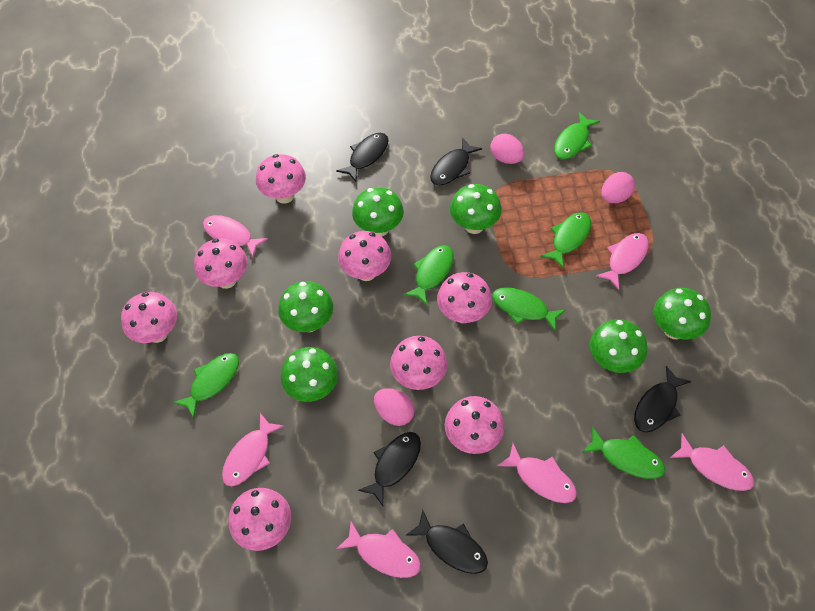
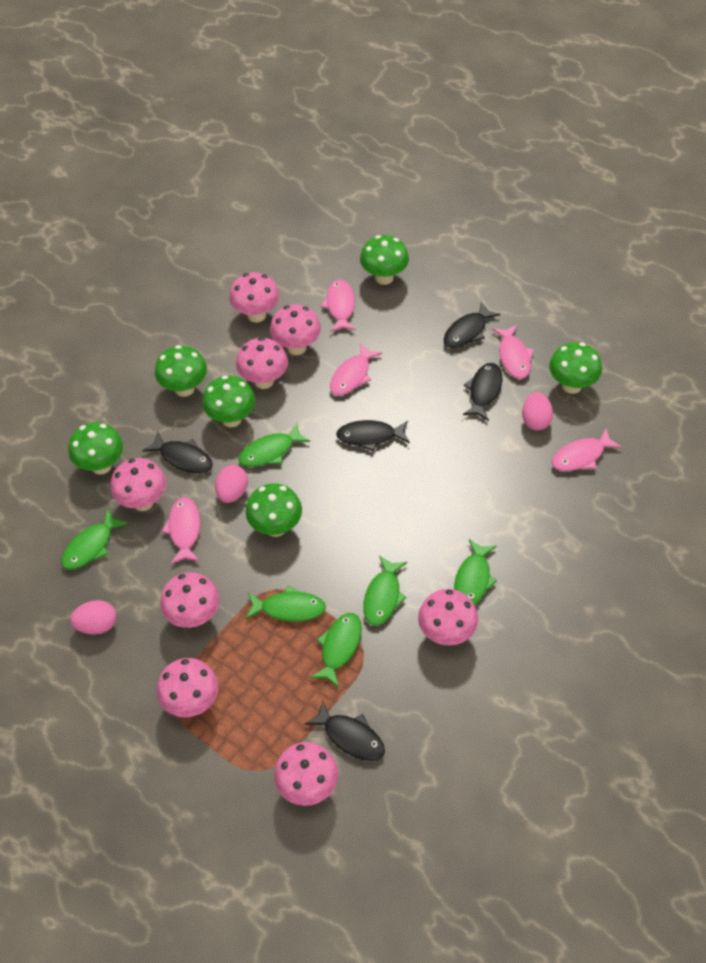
pink fish: 6 -> 5

